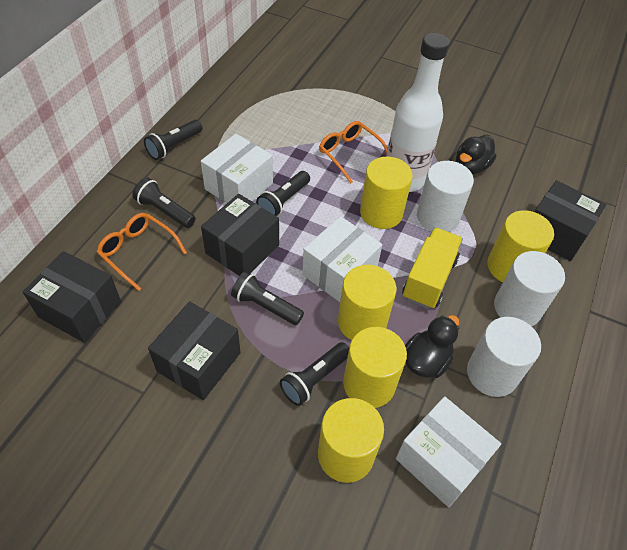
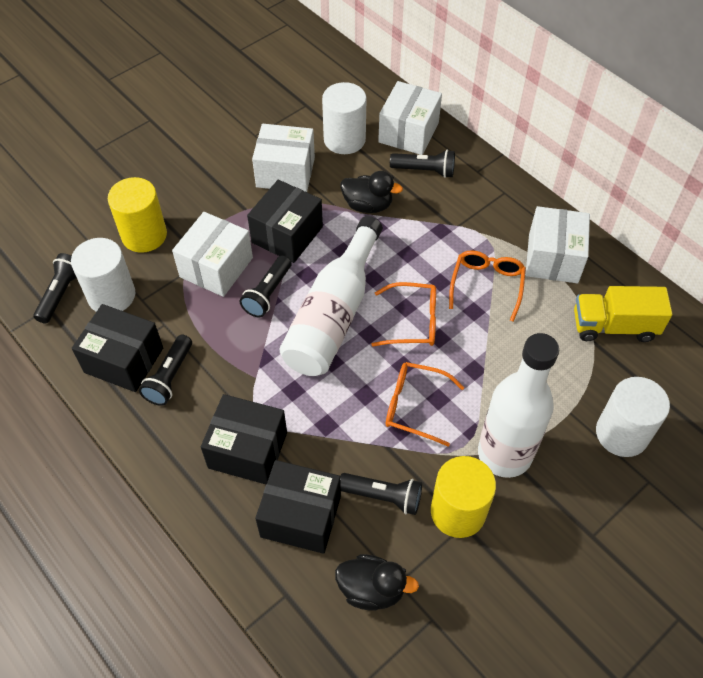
orange glasses: 2 -> 3
white bottle: 1 -> 2
white box: 3 -> 4
yellow cylinder: 5 -> 2

